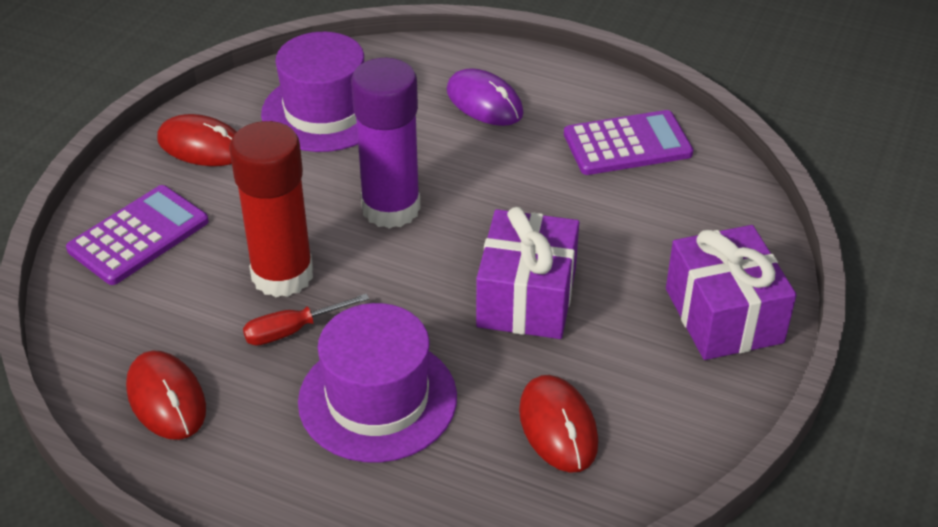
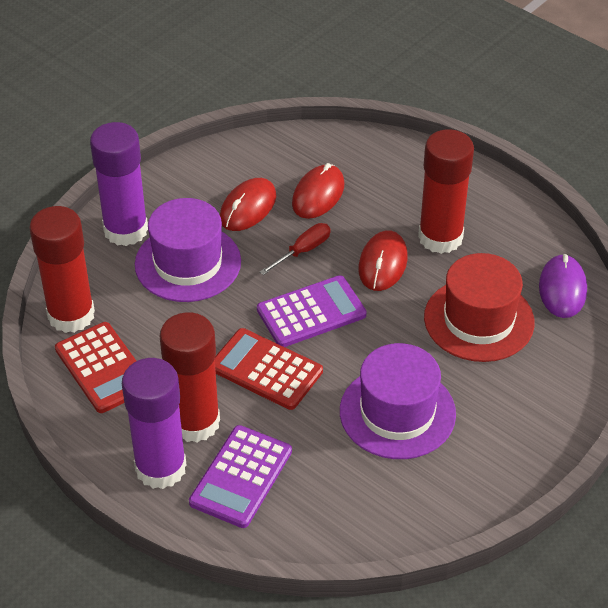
purple gift: 2 -> 0
purple glue stick: 1 -> 2
red calculator: 0 -> 2
red glue stick: 1 -> 3
red hat: 0 -> 1

